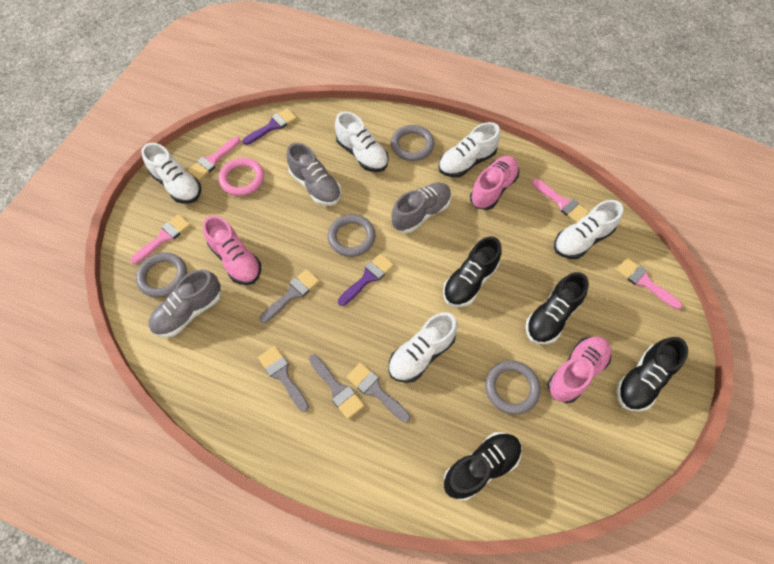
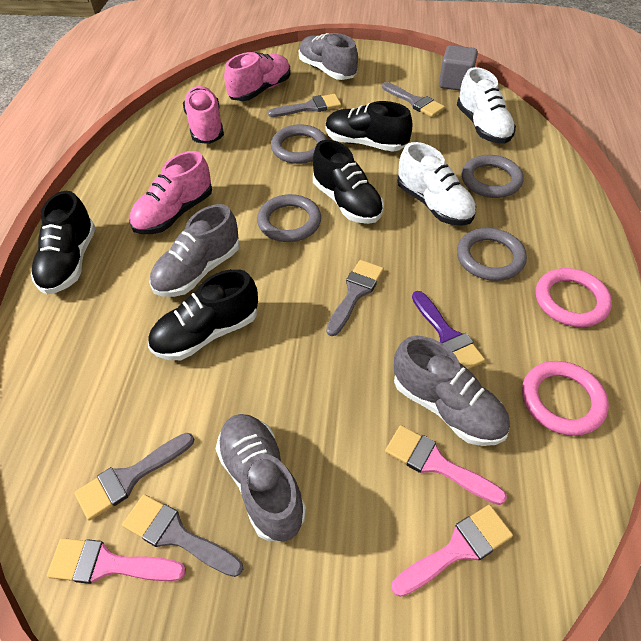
grey brush: 4 -> 5
grey cube: 0 -> 1
grey shoe: 3 -> 4
pink brush: 4 -> 3
pink ring: 1 -> 2
purple brush: 2 -> 1
white shoe: 5 -> 2

